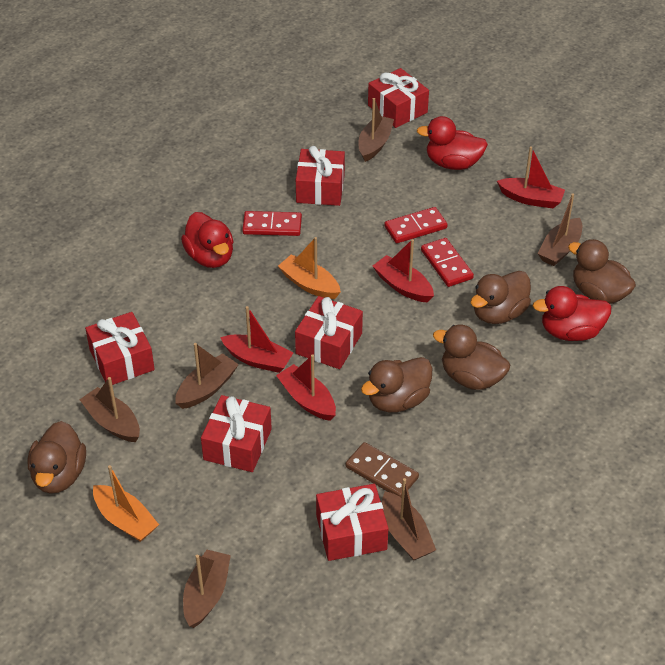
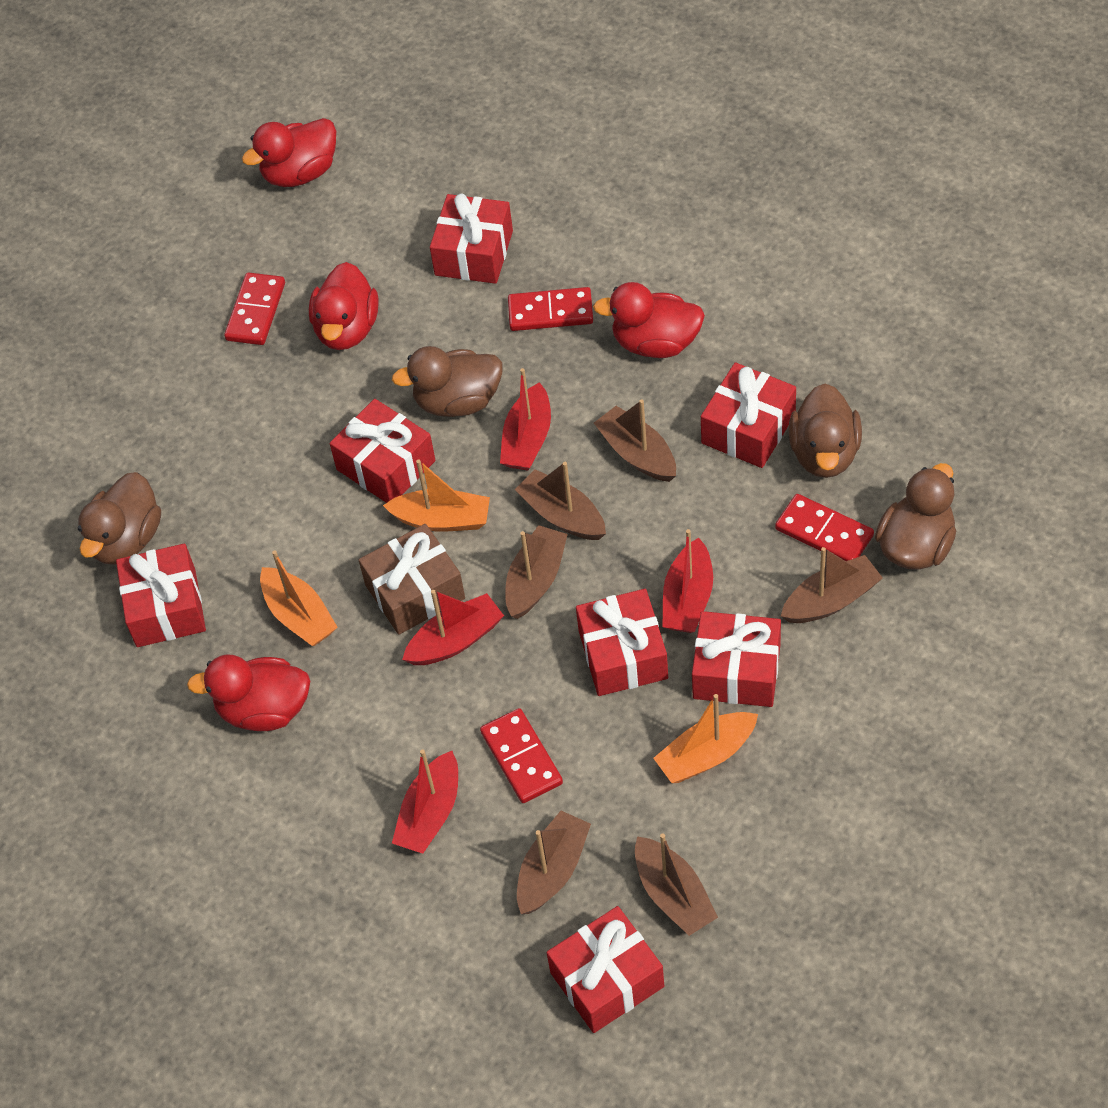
brown domino: 1 -> 0
brown duck: 5 -> 4
brown gift: 0 -> 1
orange boat: 2 -> 3
red domino: 3 -> 4
red duck: 3 -> 4
red gift: 6 -> 7

